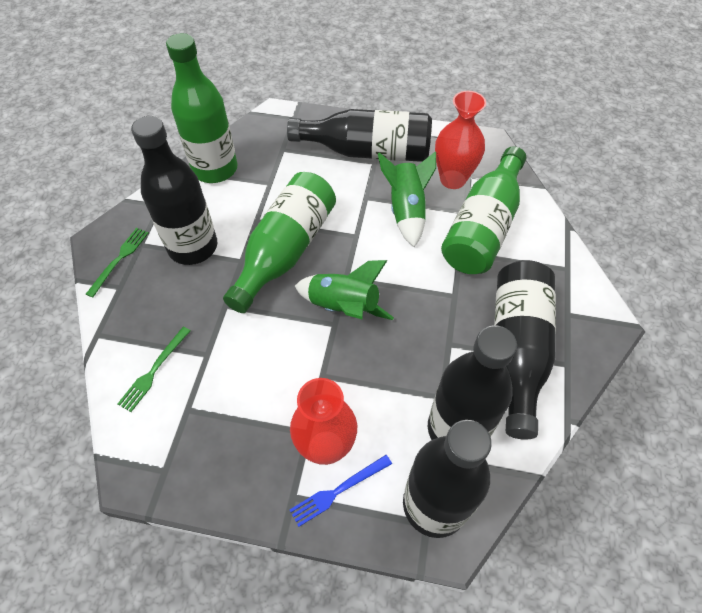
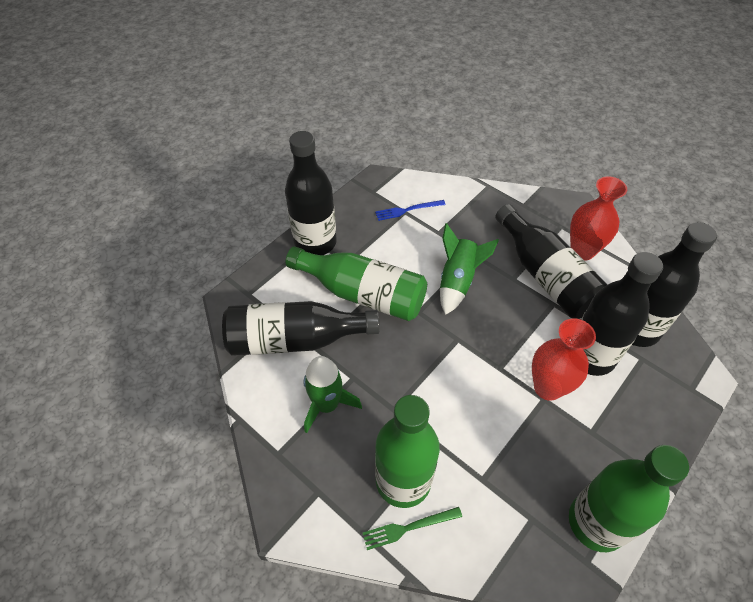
green fork: 2 -> 1

